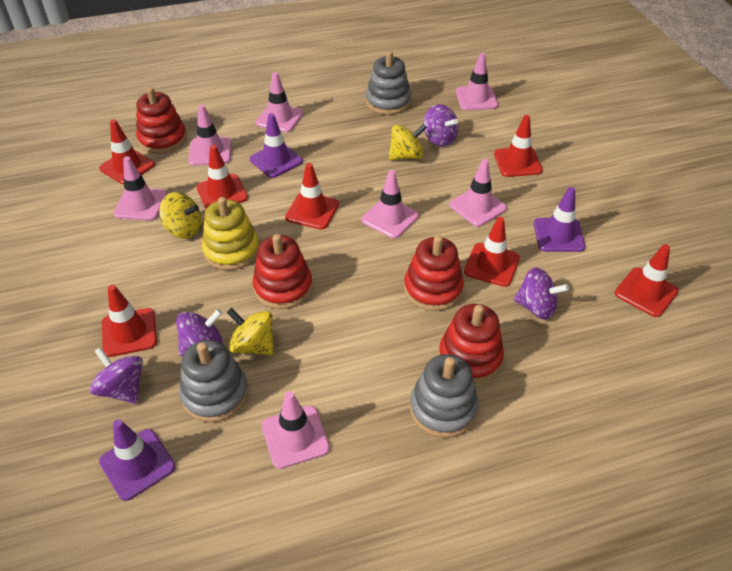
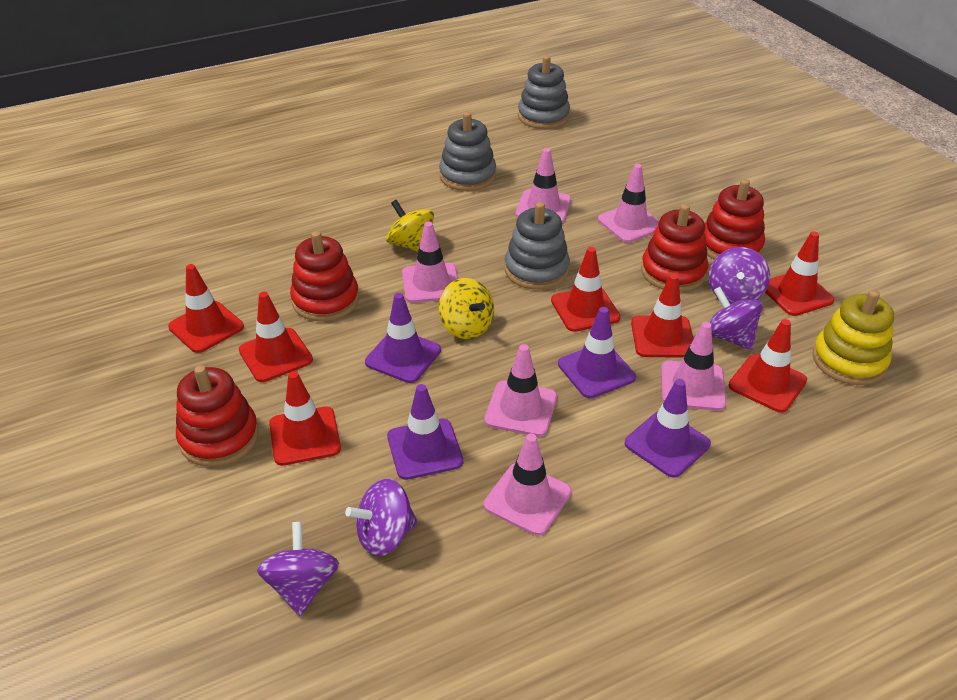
pink traffic cone: 7 -> 6
purple traffic cone: 3 -> 4
yellow spinning top: 3 -> 2

